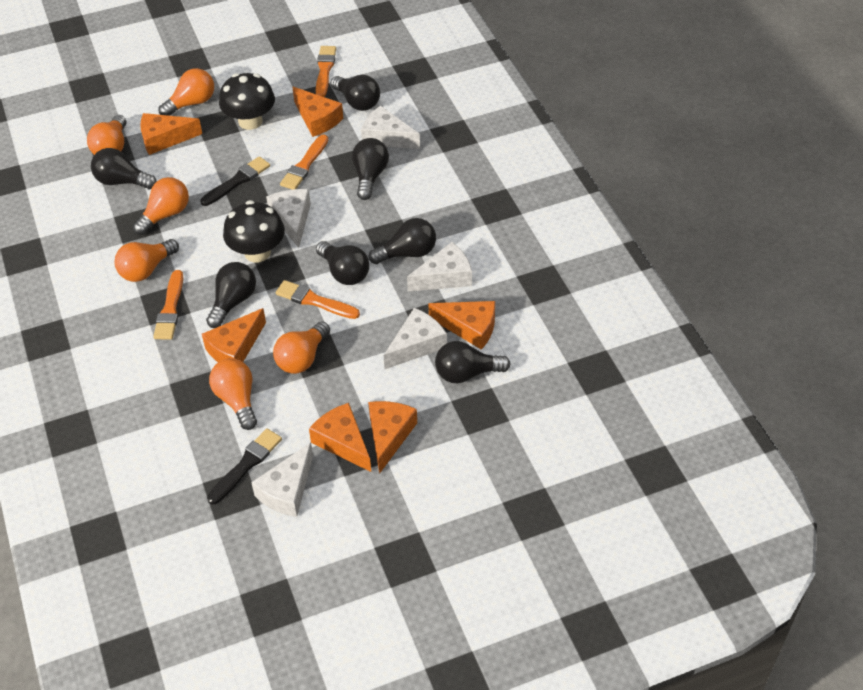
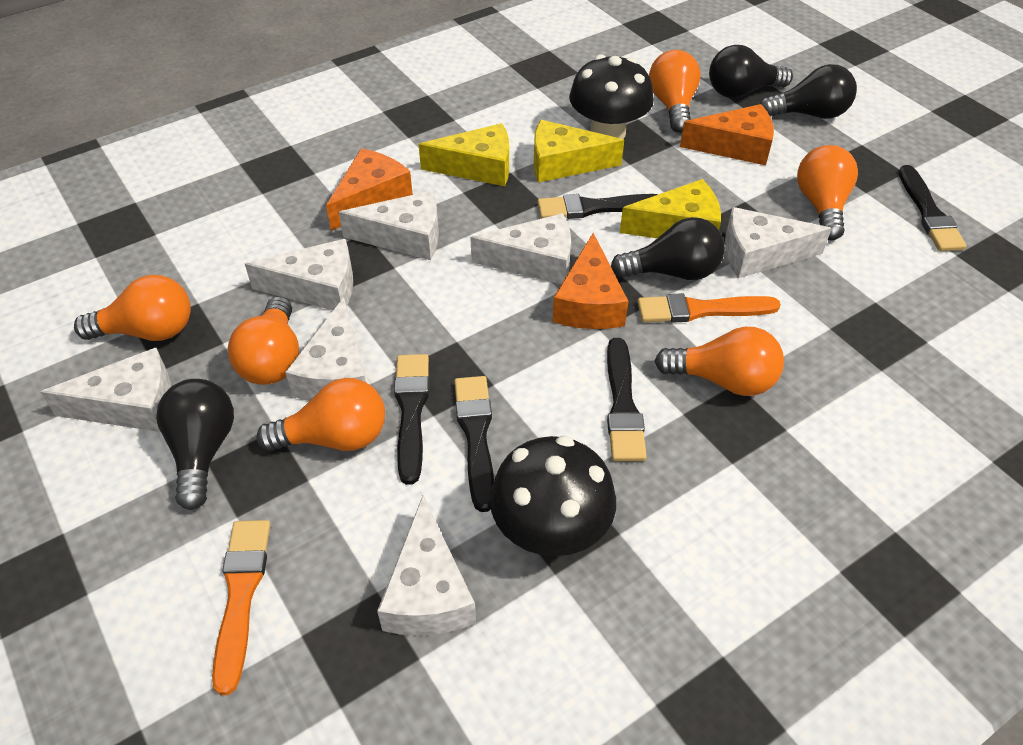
black brush: 2 -> 5
black light bulb: 7 -> 4
orange brush: 4 -> 2
orange cheese: 6 -> 3
white cheese: 5 -> 7
yellow cheese: 0 -> 3

